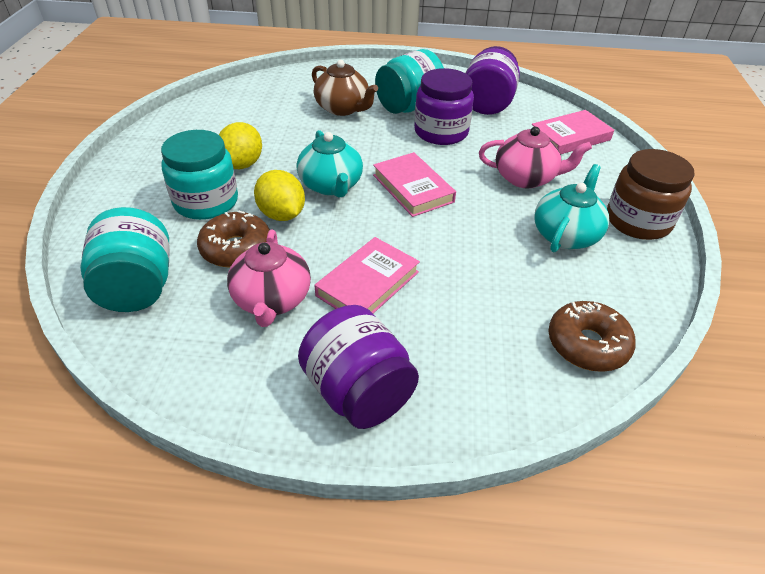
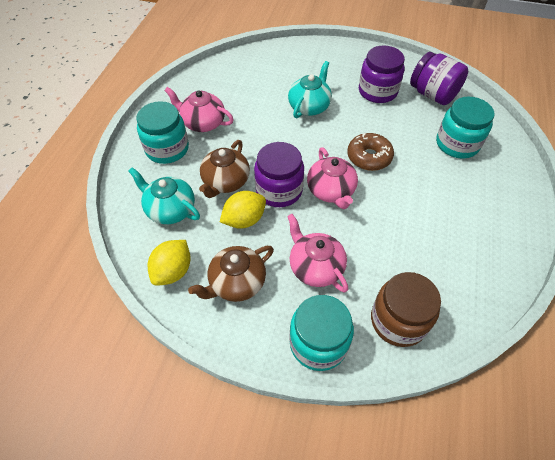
brown donut: 2 -> 1
brown teapot: 1 -> 2
pink book: 3 -> 0
pink teapot: 2 -> 3

